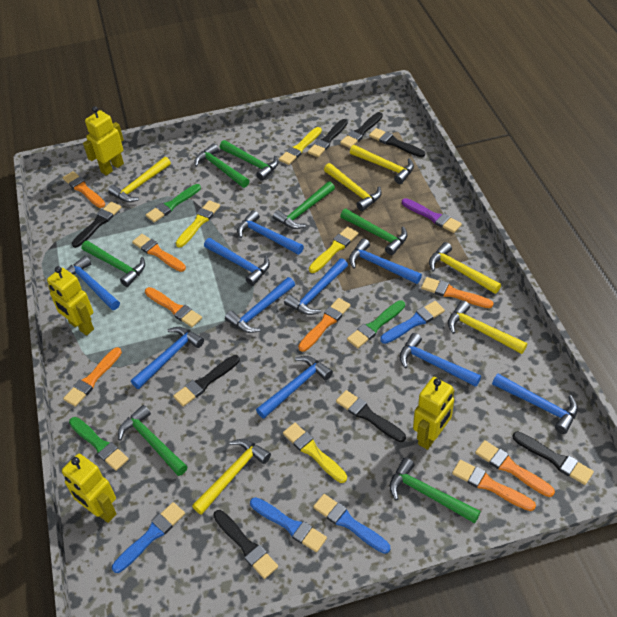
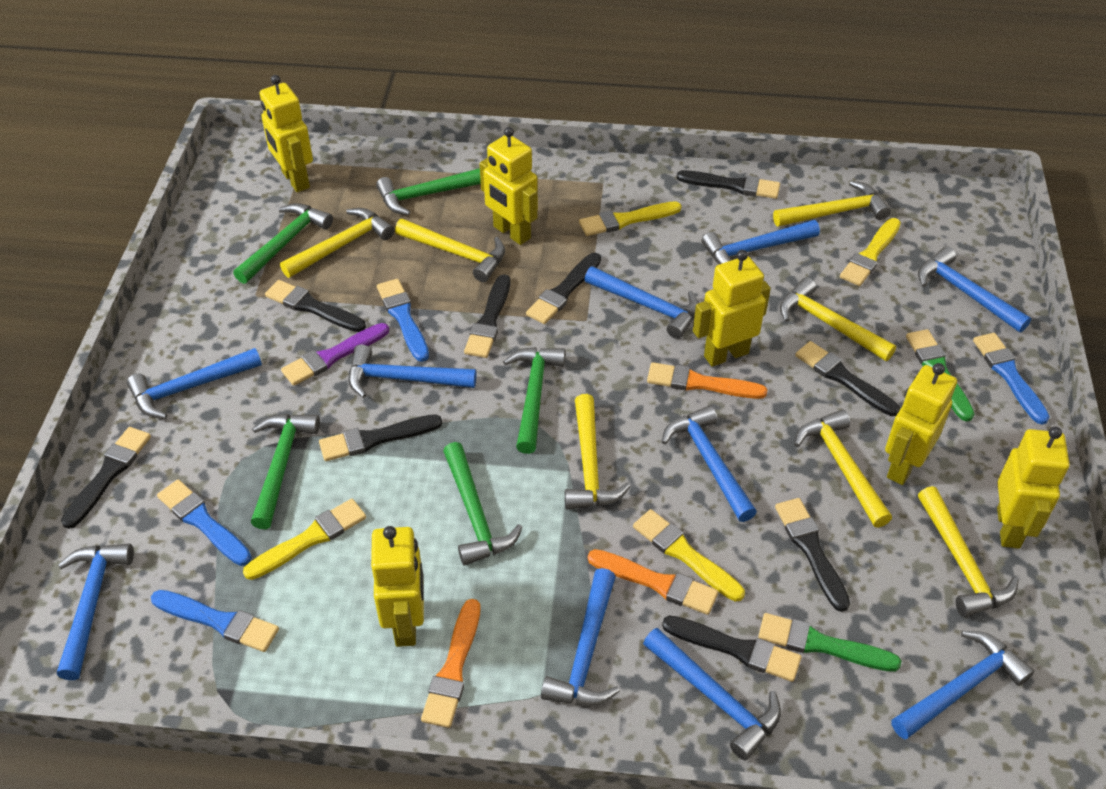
black brush: 8 -> 9
green brush: 3 -> 2
green hammer: 7 -> 5
orange brush: 8 -> 3
yellow hammer: 6 -> 7
yellow robot: 4 -> 6

